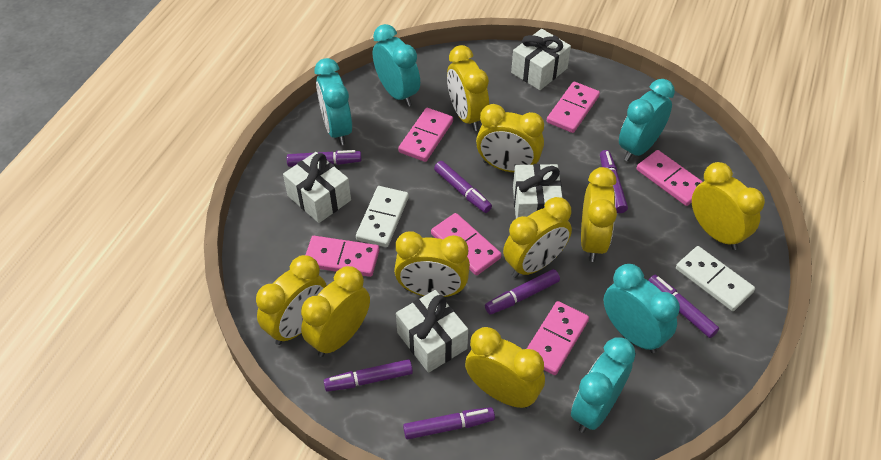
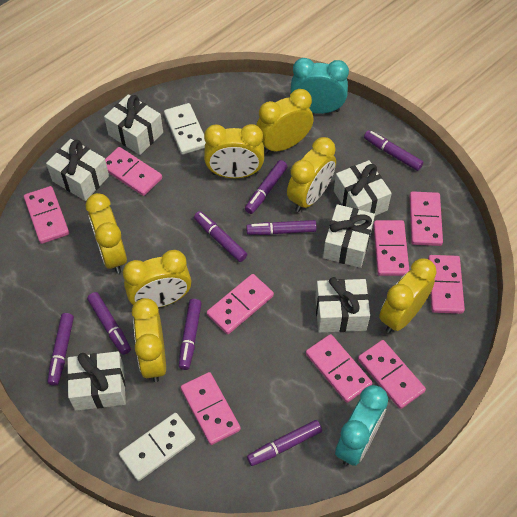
pink domino: 6 -> 9
purple marker: 7 -> 8
turquoise clock: 5 -> 2
white gift: 4 -> 6
yellow clock: 9 -> 7

